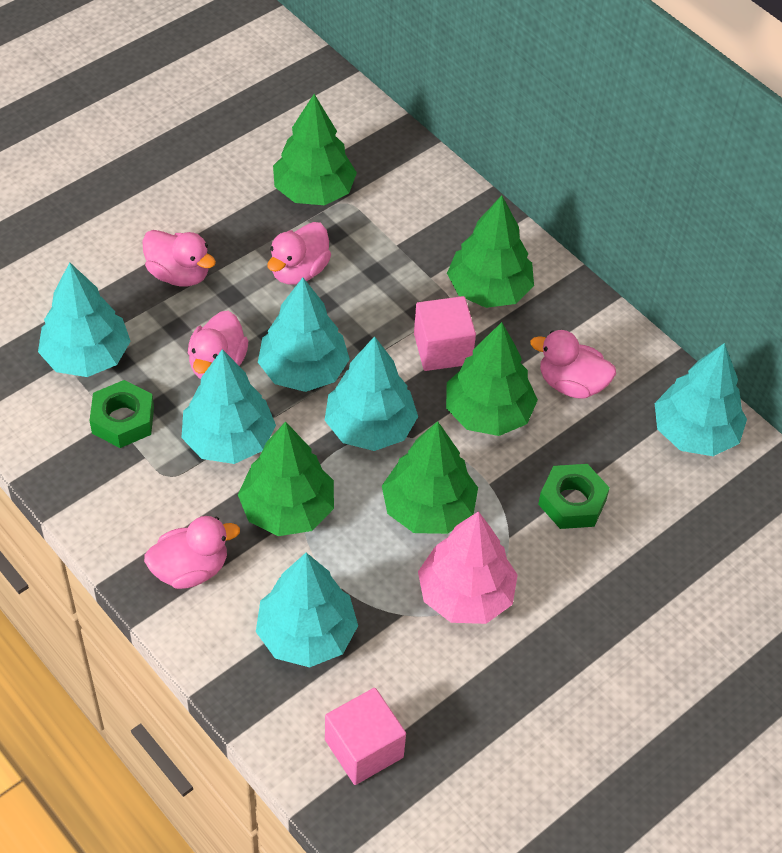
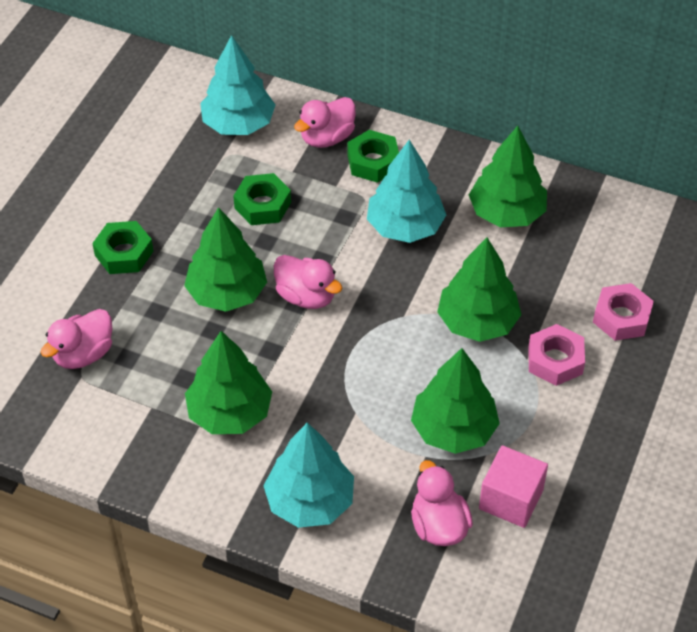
green nut: 2 -> 3
pink cube: 2 -> 1
pink duck: 5 -> 4
pink nut: 0 -> 2
pink tree: 1 -> 0
turquoise tree: 6 -> 3

